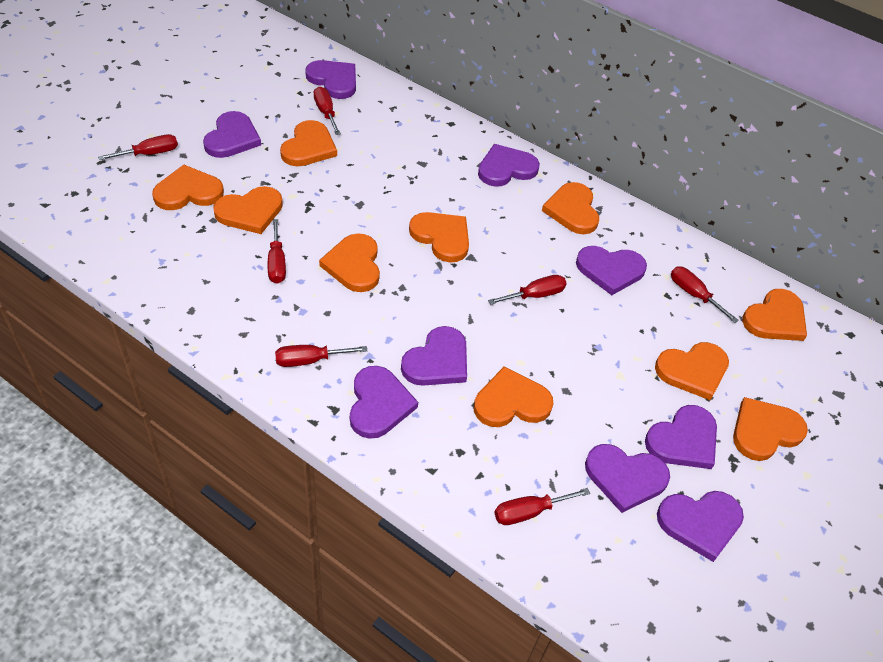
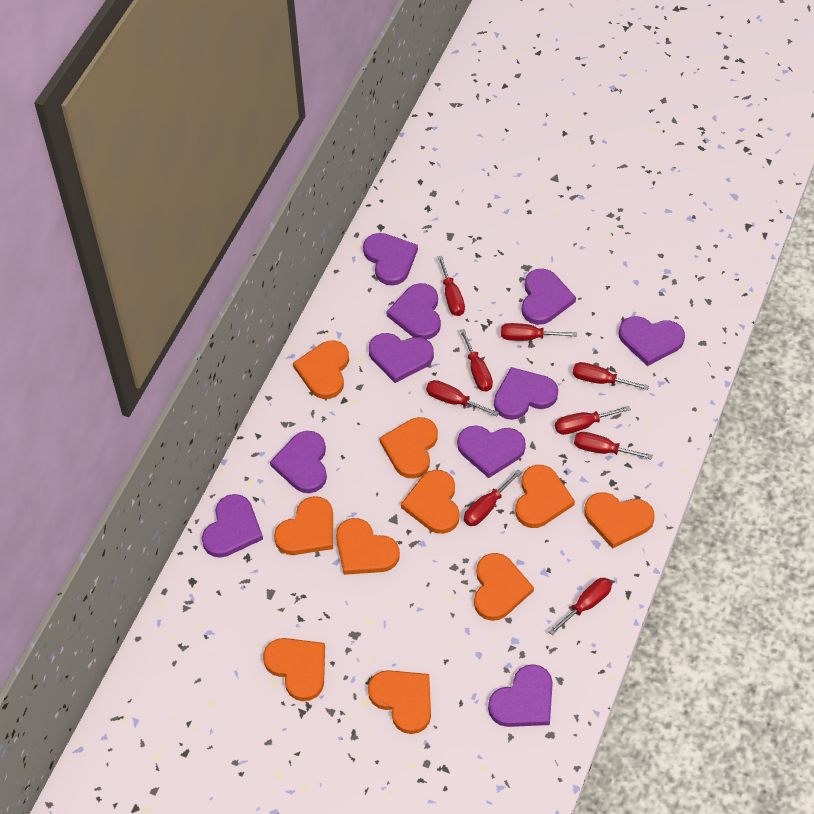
purple heart: 9 -> 10
red screwdriver: 7 -> 9

